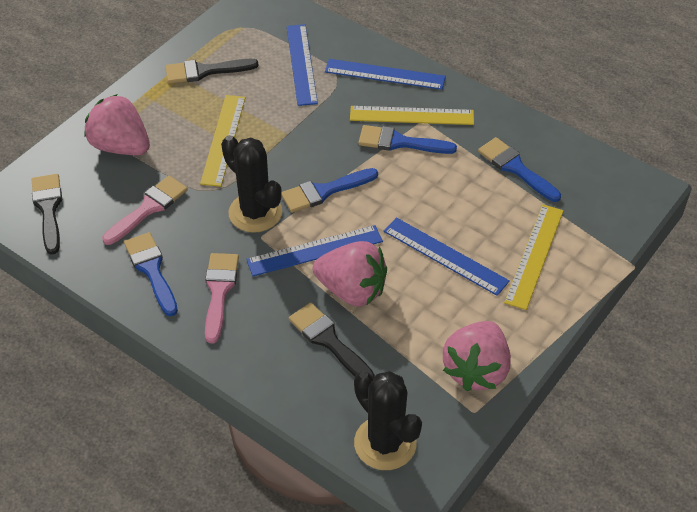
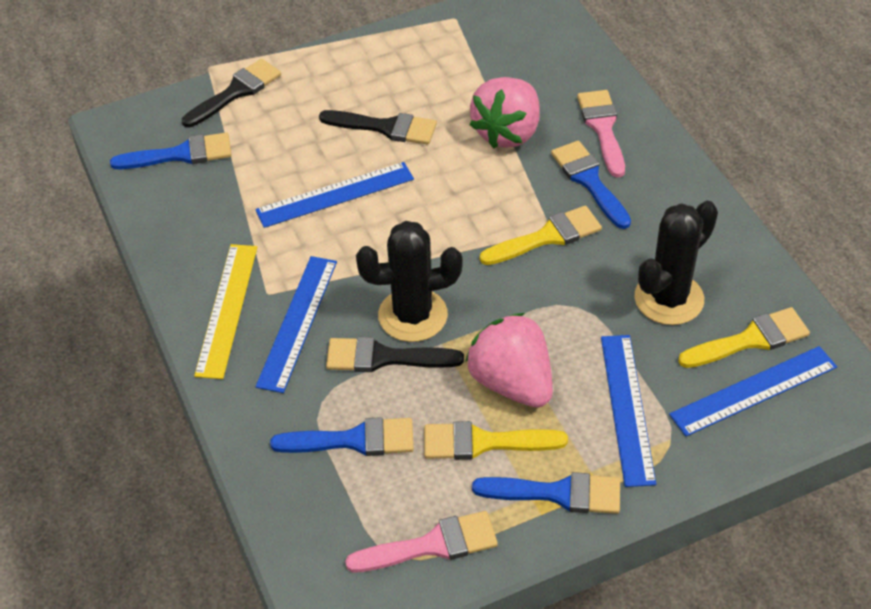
pink strawberry: 3 -> 2
yellow brush: 0 -> 3
yellow ruler: 3 -> 1

